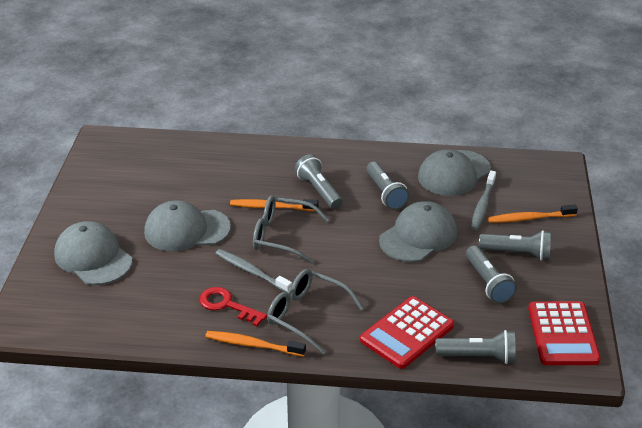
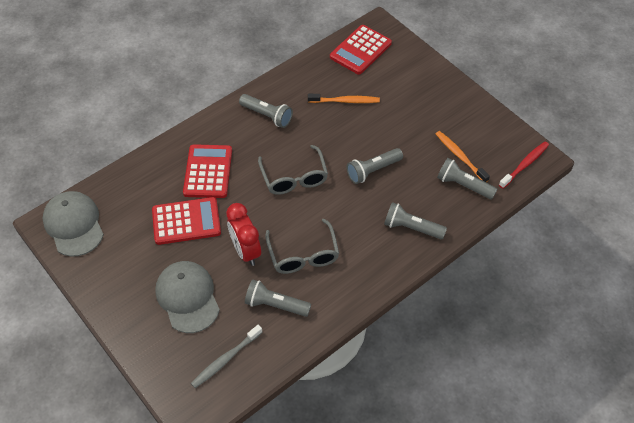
grey cap: 4 -> 2
grey toothbrush: 2 -> 1
orange toothbrush: 3 -> 2
red calculator: 2 -> 3
red clock: 0 -> 1
red key: 1 -> 0
red toothbrush: 0 -> 1

